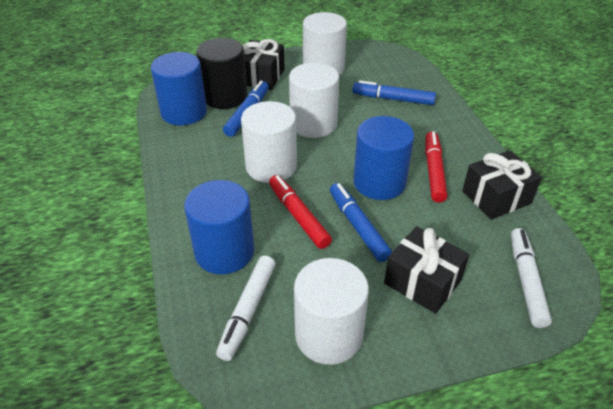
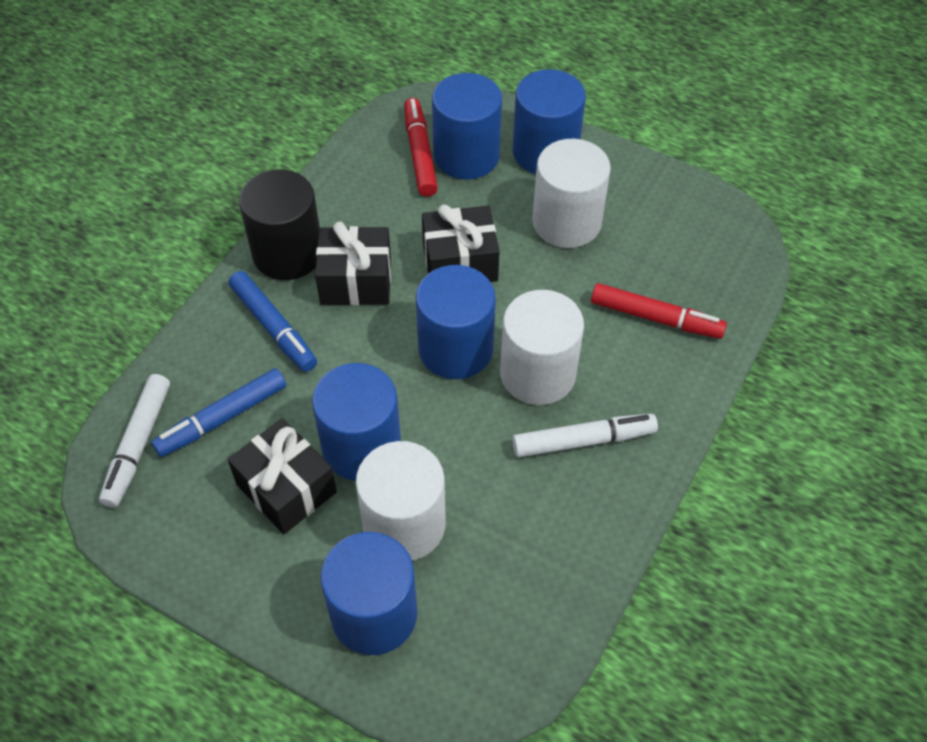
blue cylinder: 3 -> 5
blue marker: 3 -> 2
white cylinder: 4 -> 3

